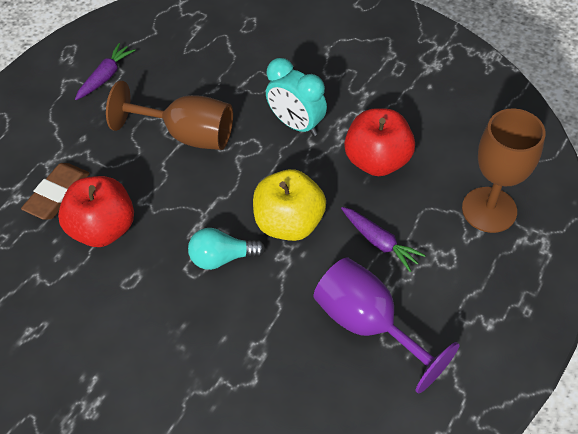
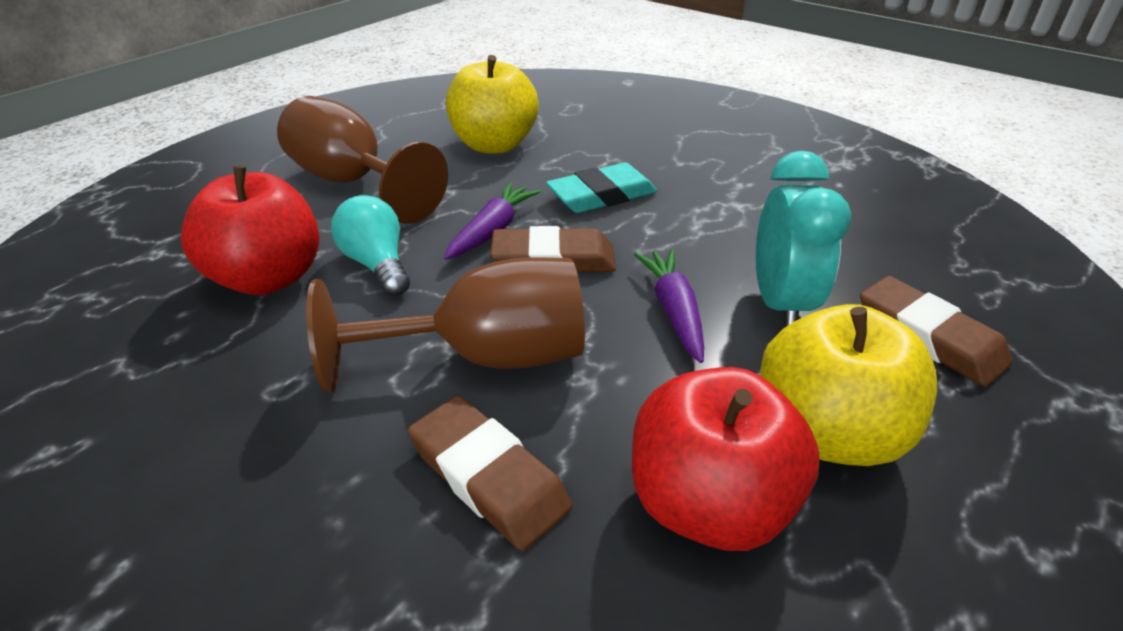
brown eraser: 1 -> 3
purple goblet: 1 -> 0
turquoise eraser: 0 -> 1
yellow apple: 1 -> 2

